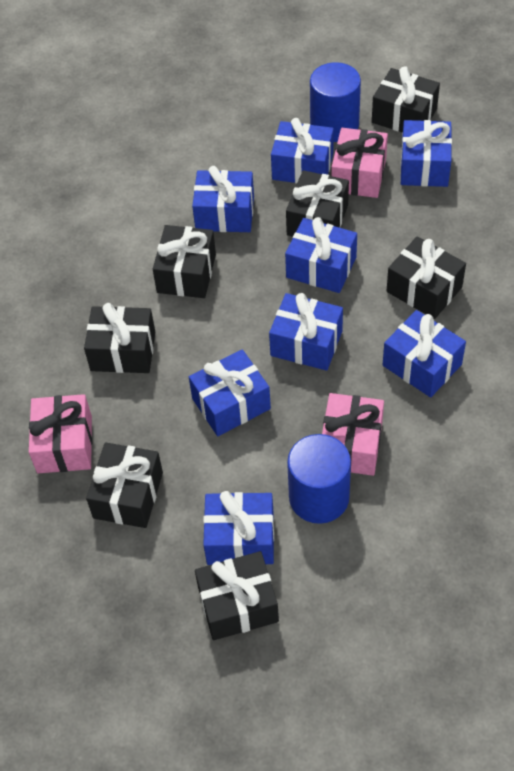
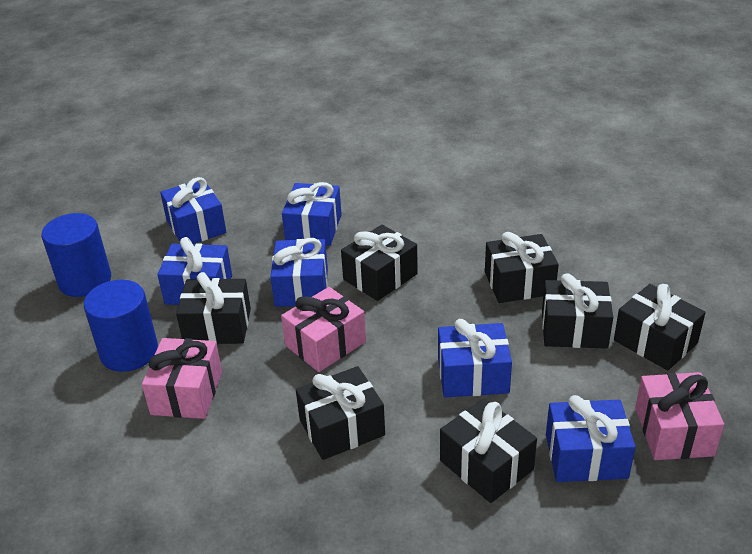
blue gift: 8 -> 6

